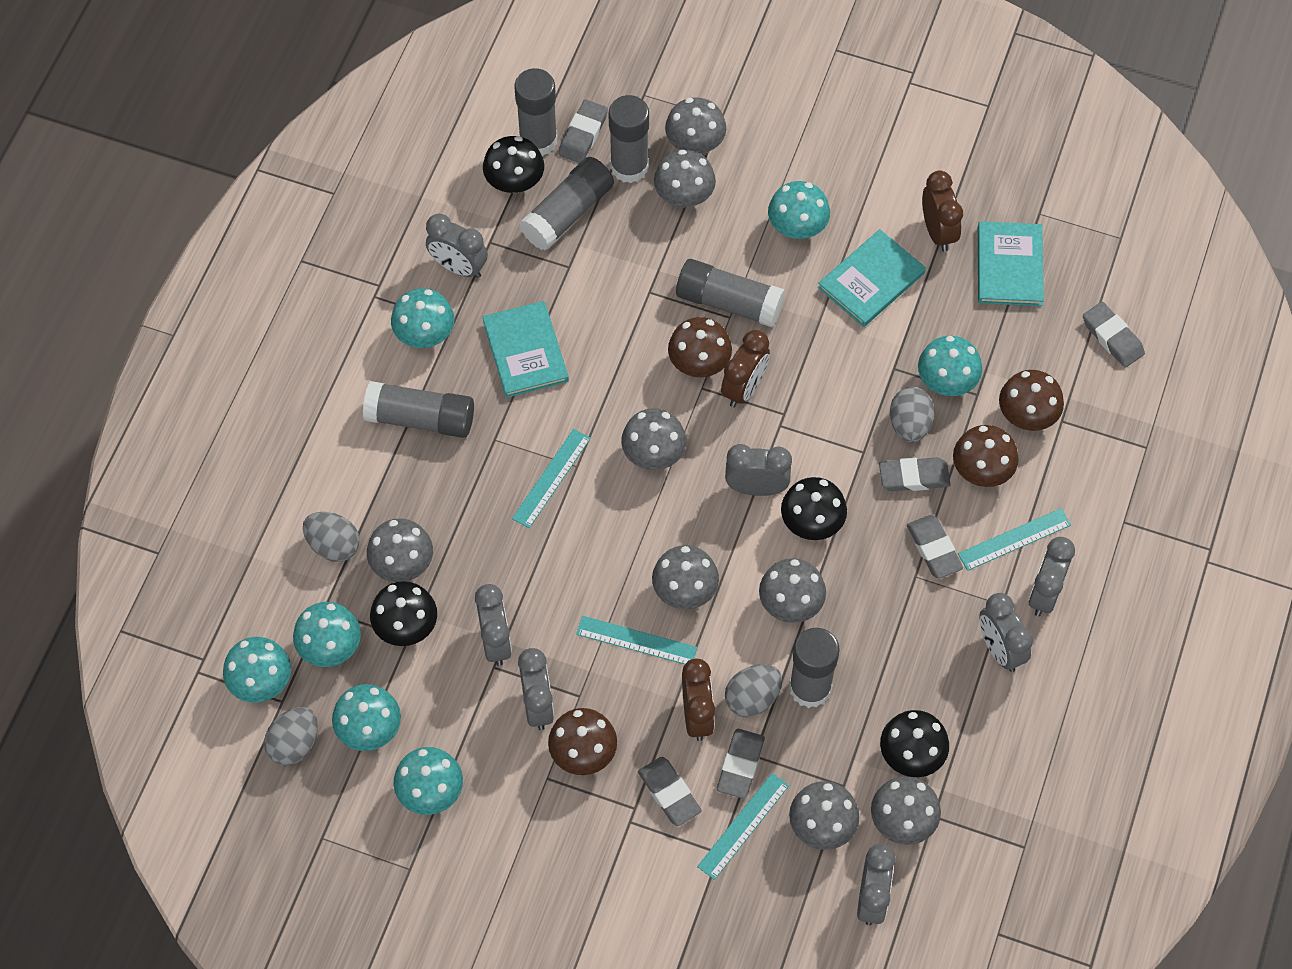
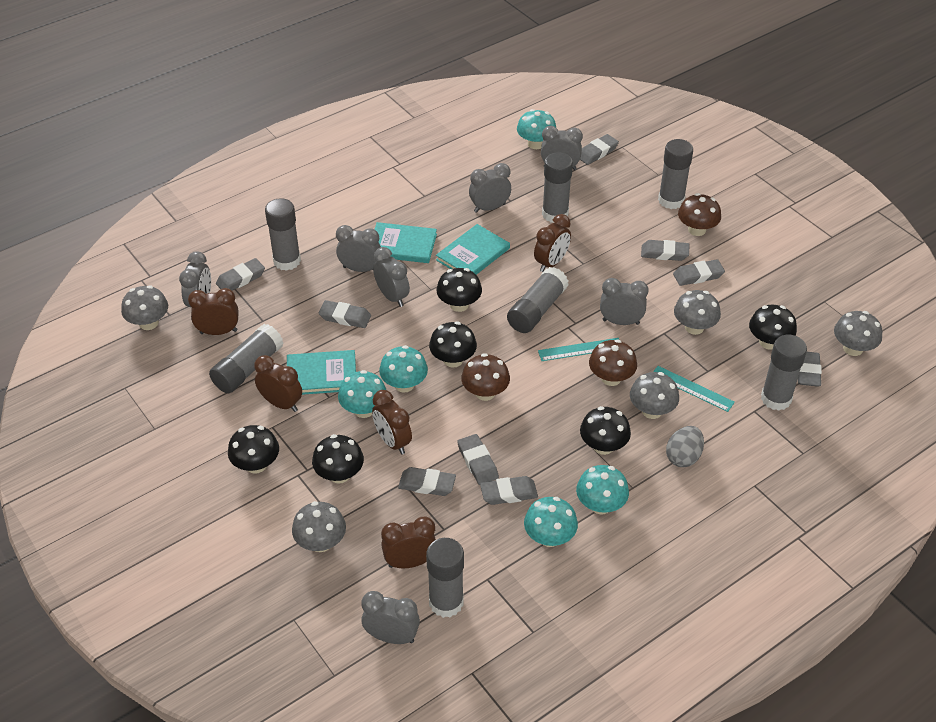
black mushroom: 4 -> 6
brown clock: 3 -> 5
brown mushroom: 4 -> 3
grey egg: 4 -> 1
grey eraser: 6 -> 9
grey glue stick: 6 -> 7
grey mushroom: 8 -> 5
turquoise mushroom: 7 -> 5
turquoise ruler: 4 -> 2

